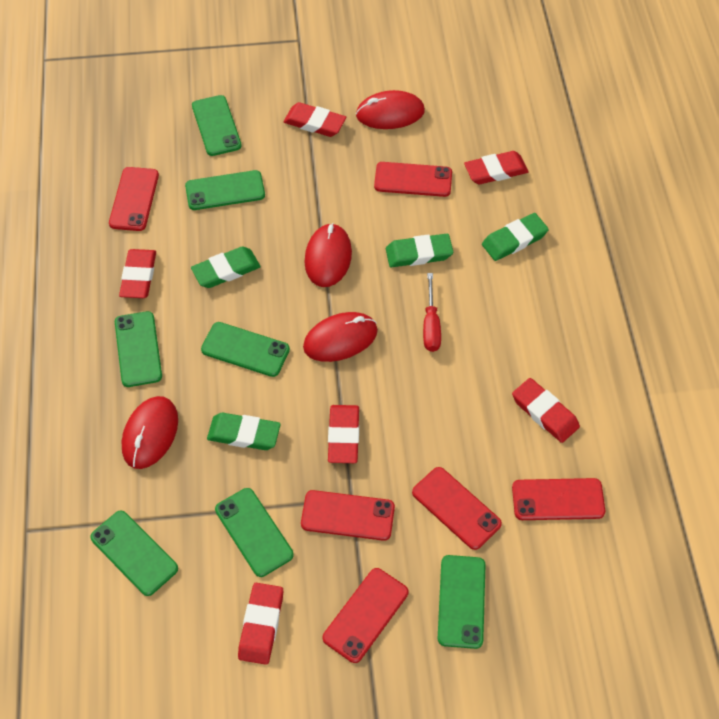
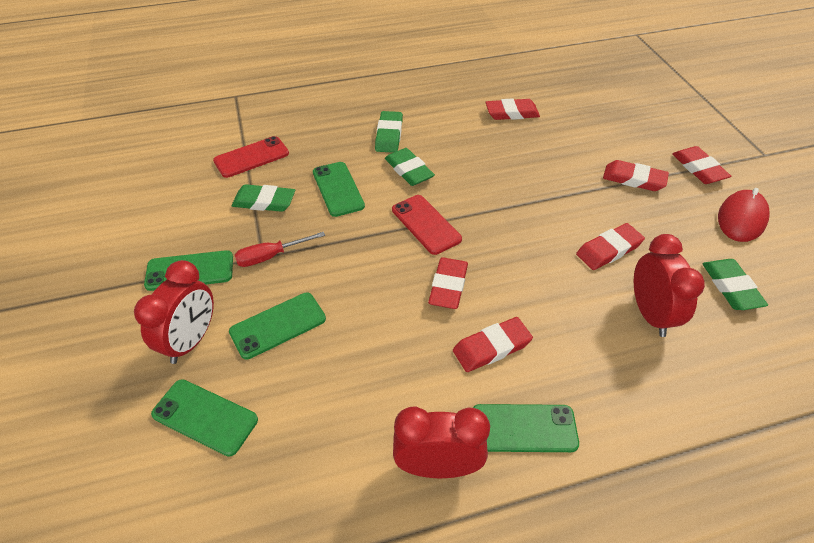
green phone: 7 -> 5
red clock: 0 -> 3
red mouse: 4 -> 1
red phone: 6 -> 2

